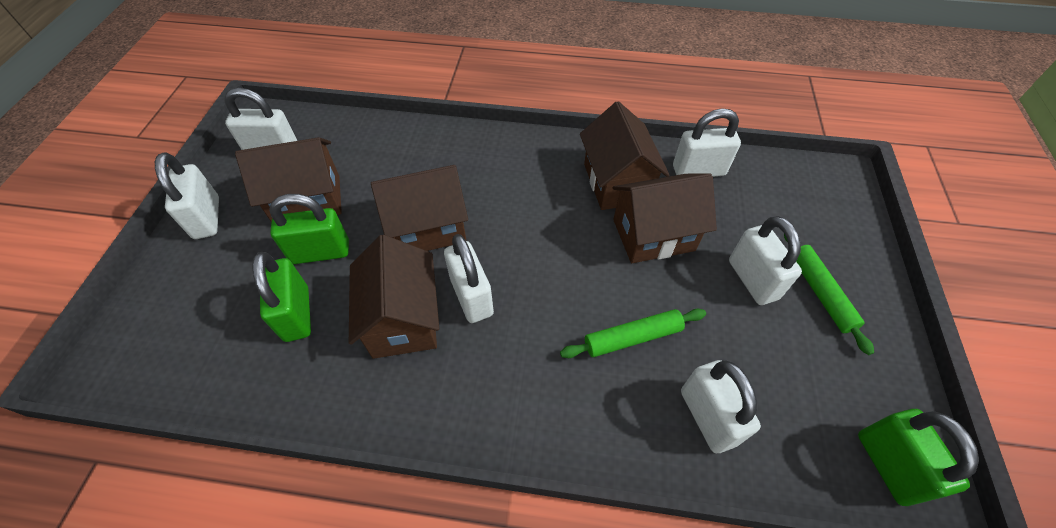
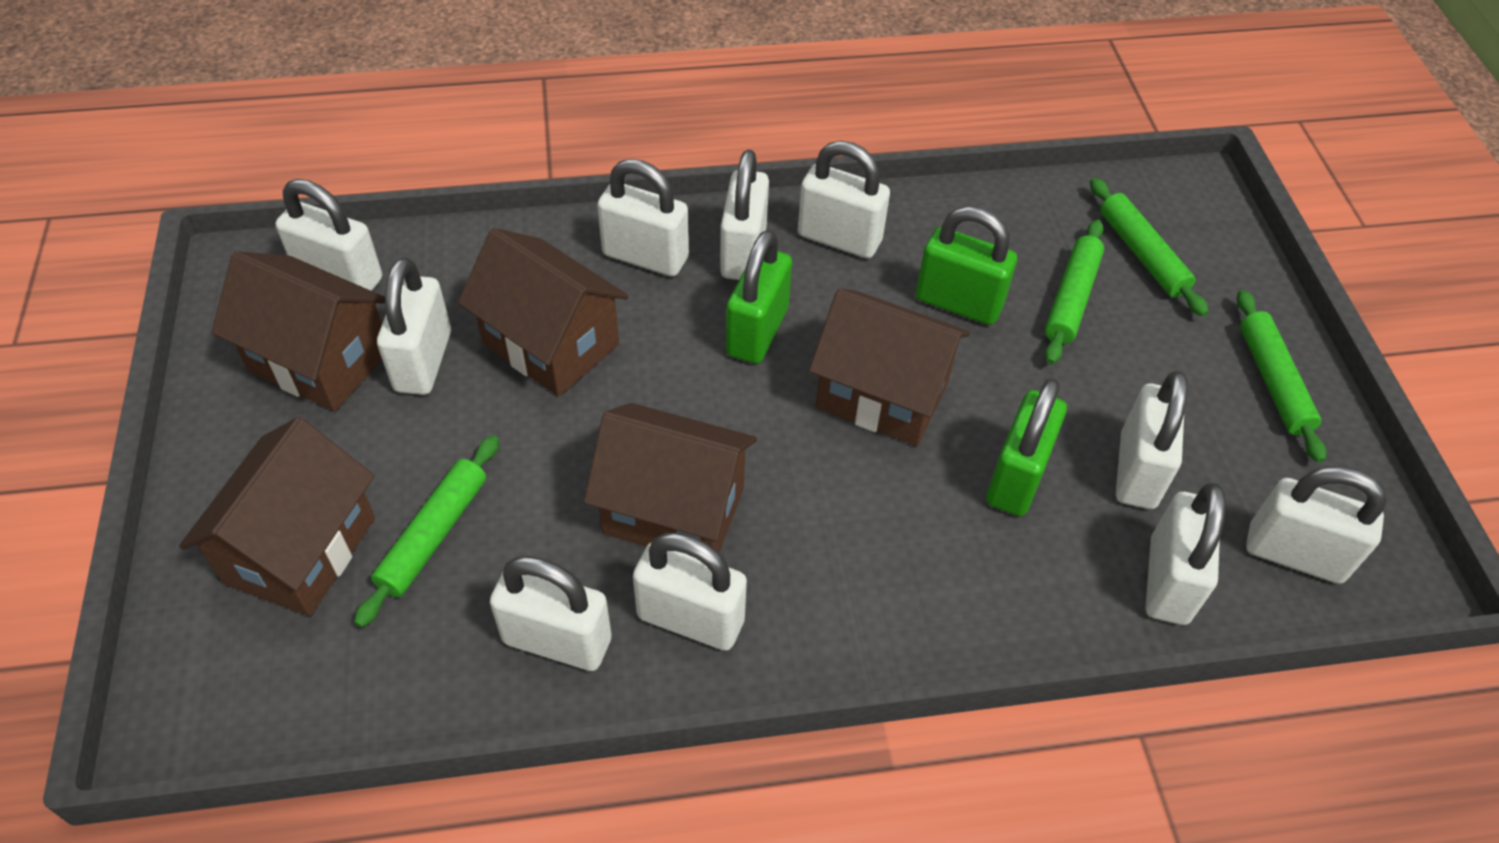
green rolling pin: 2 -> 4
white padlock: 6 -> 10

